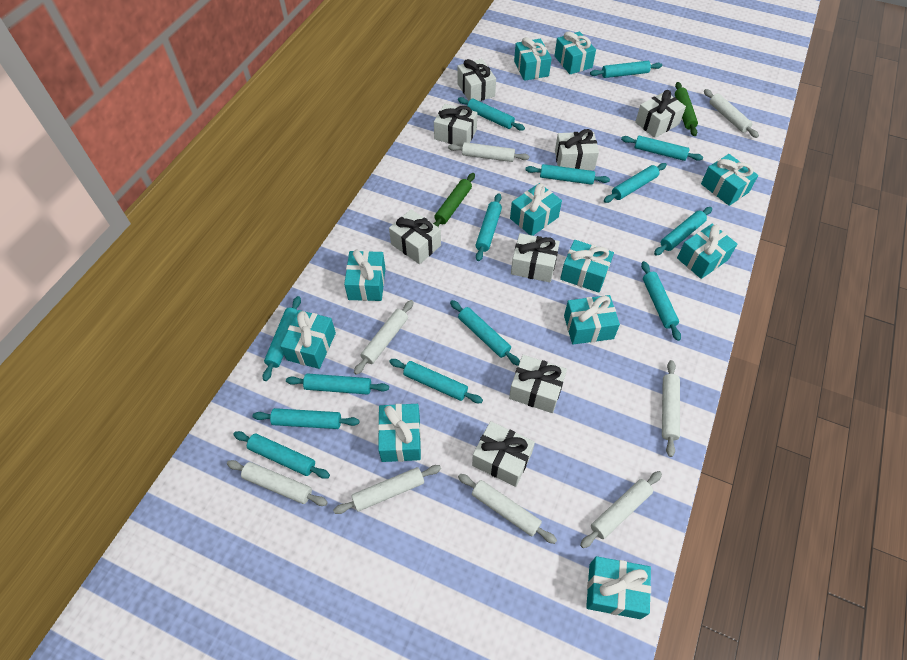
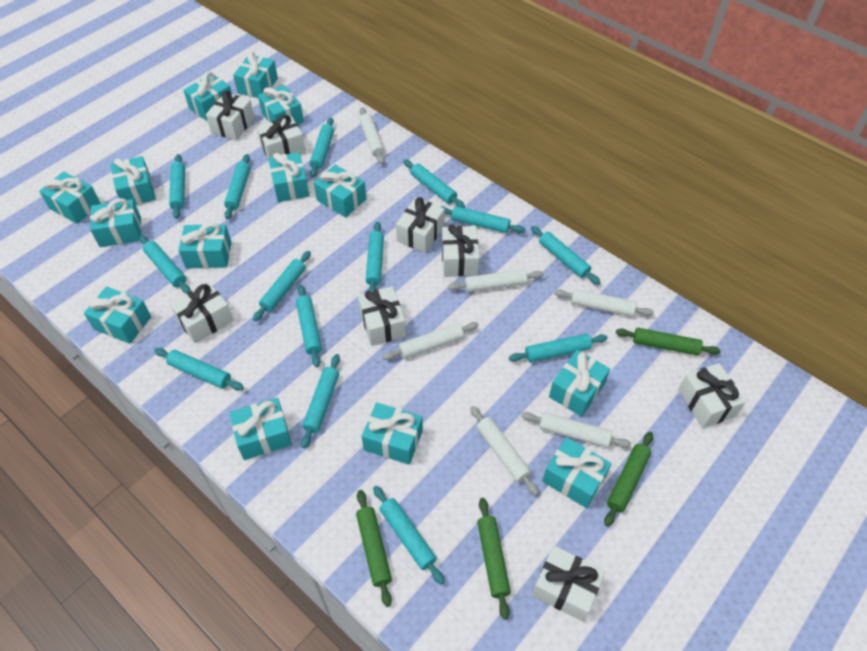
green rolling pin: 2 -> 4
turquoise gift: 11 -> 14
white rolling pin: 8 -> 6

